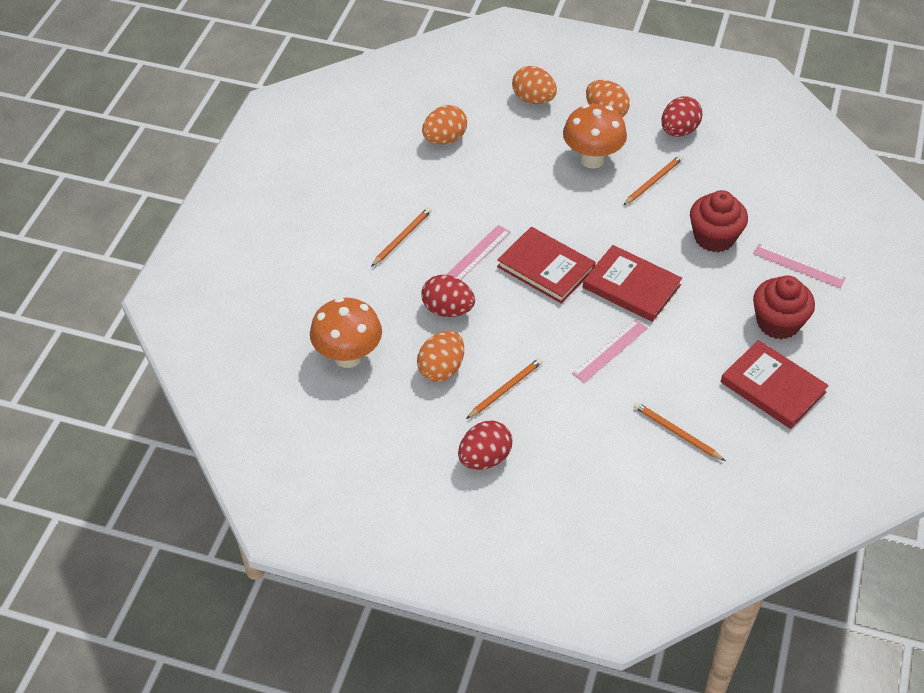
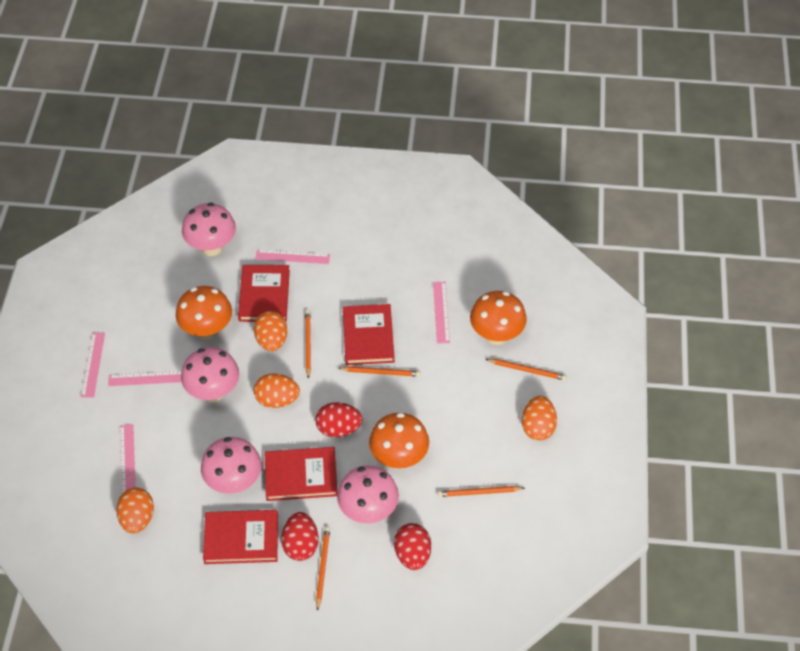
orange mushroom: 2 -> 3
orange pencil: 4 -> 5
pink mushroom: 0 -> 4
pink ruler: 3 -> 5
red book: 3 -> 4
red cupcake: 2 -> 0

